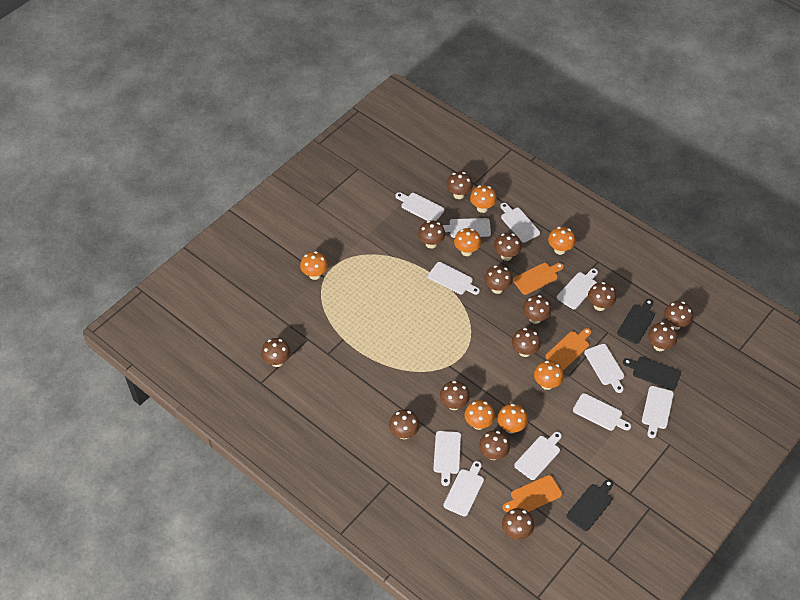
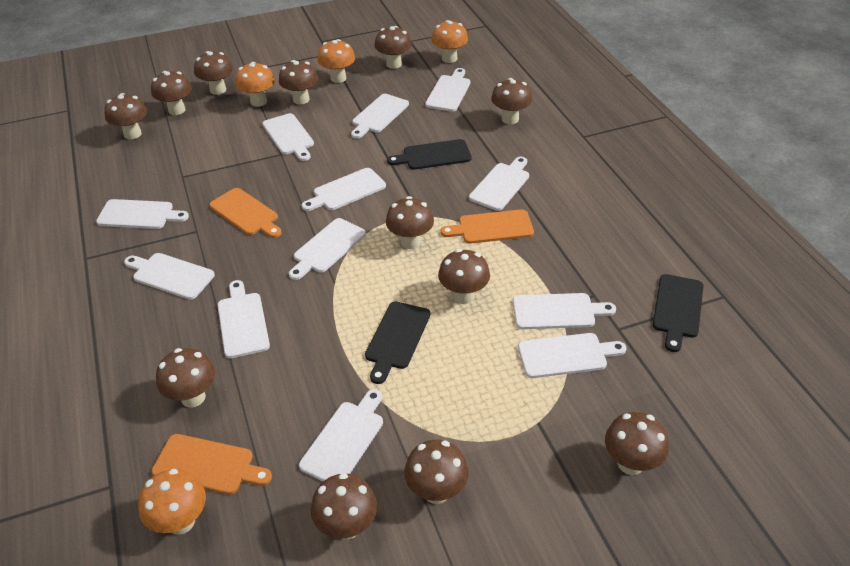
brown mushroom: 14 -> 12
orange mushroom: 7 -> 4
white cutting board: 11 -> 12

